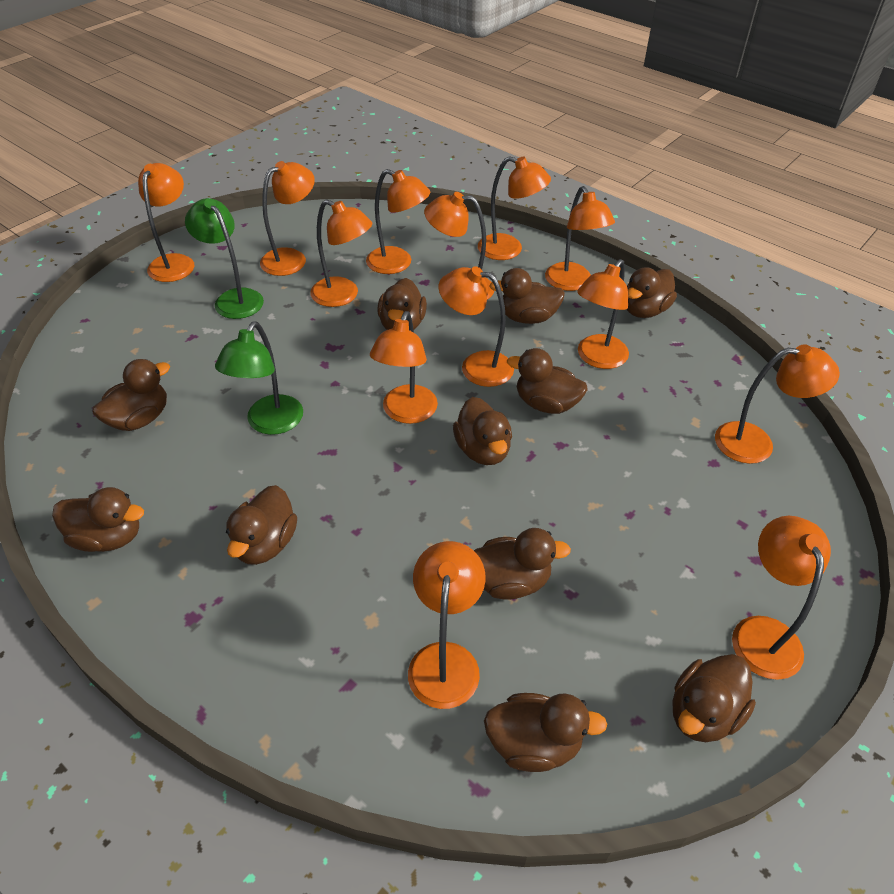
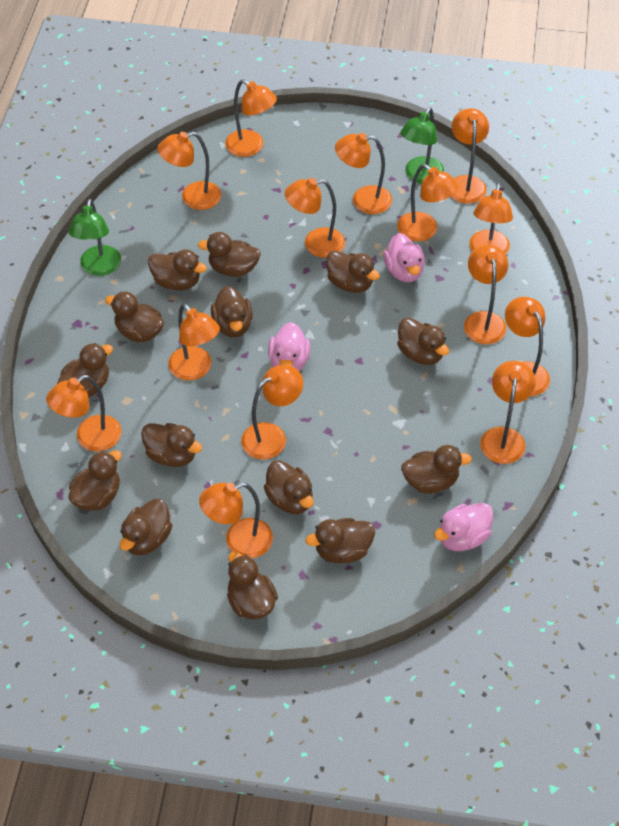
brown duck: 11 -> 14
orange lamp: 13 -> 14
pink duck: 0 -> 3

